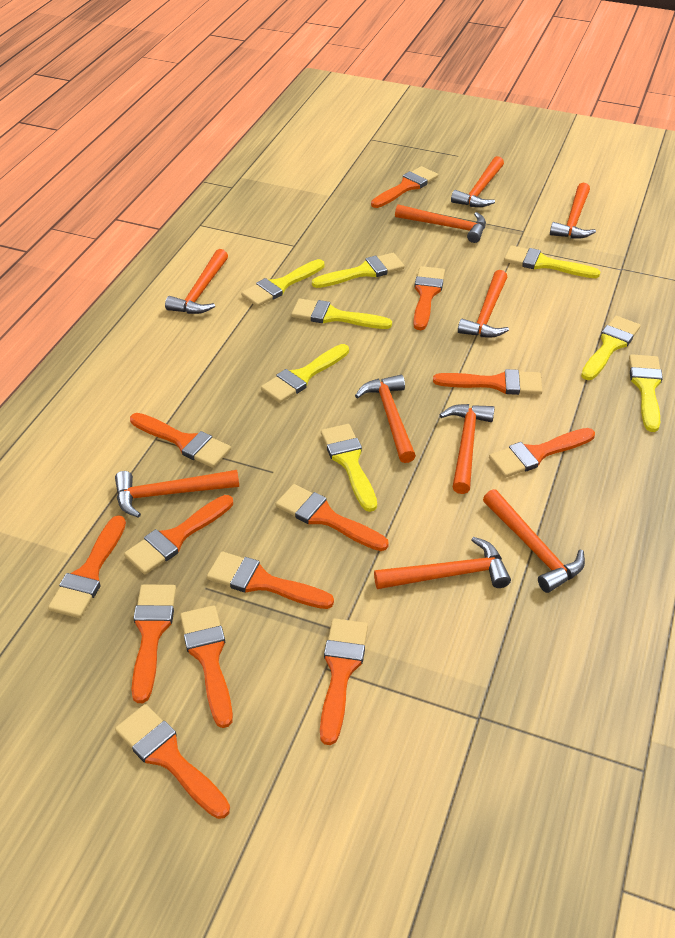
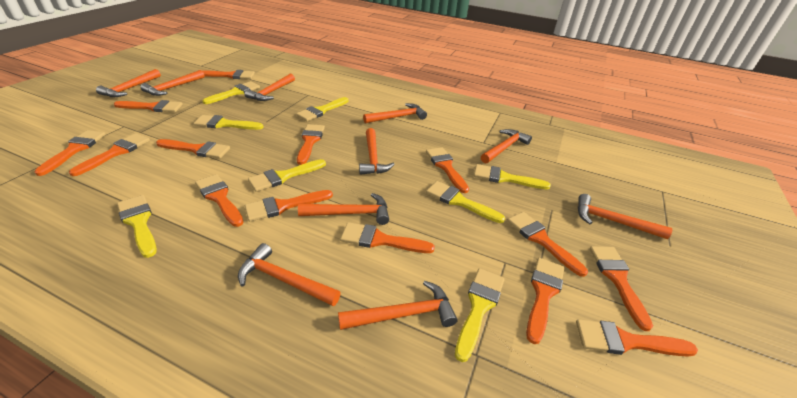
orange brush: 13 -> 14

